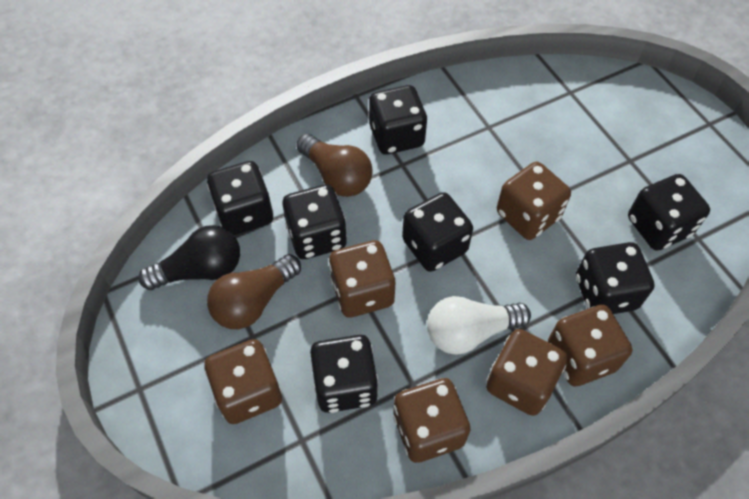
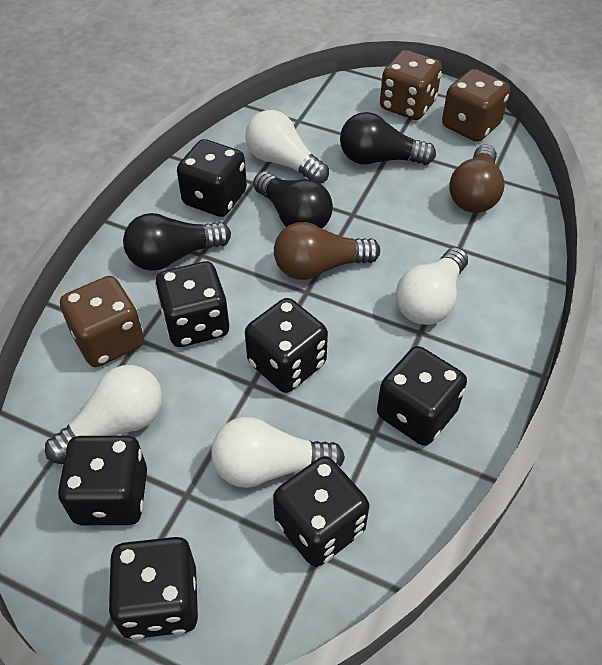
black light bulb: 1 -> 3
brown dice: 6 -> 3
white light bulb: 1 -> 4

